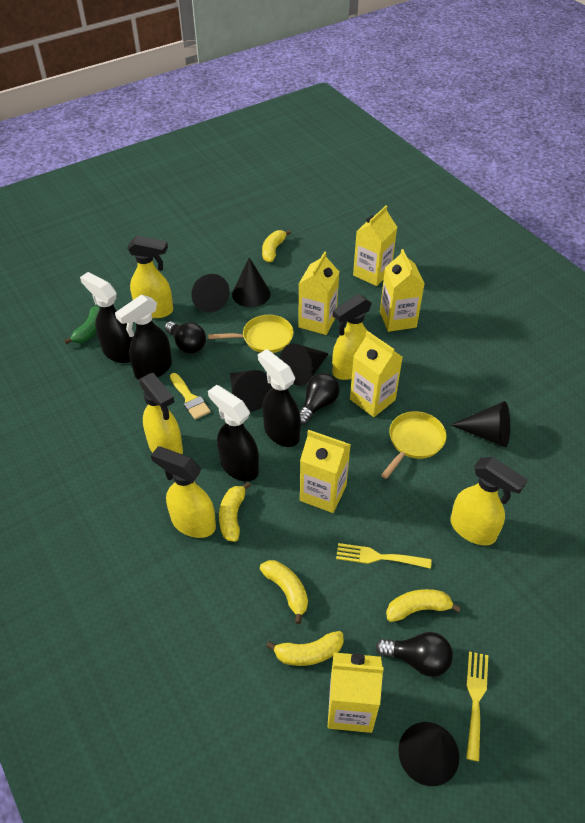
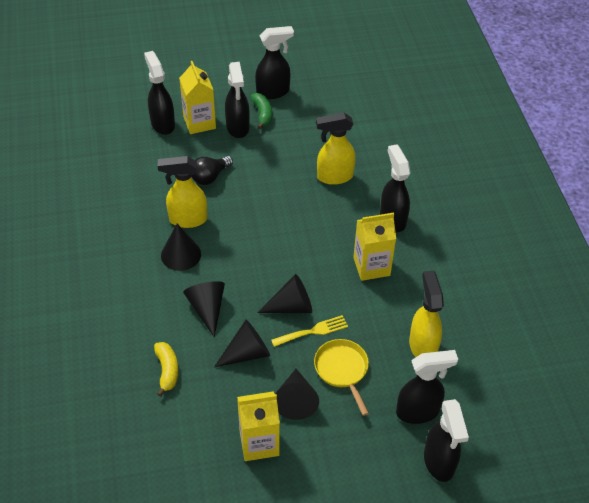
black cone: 6 -> 5
black light bulb: 3 -> 1
black spray bottle: 4 -> 6
yellow banana: 5 -> 1
yellow brush: 1 -> 0
yellow carton: 6 -> 3
yellow fork: 2 -> 1
yellow pan: 2 -> 1
yellow spray bottle: 5 -> 3

